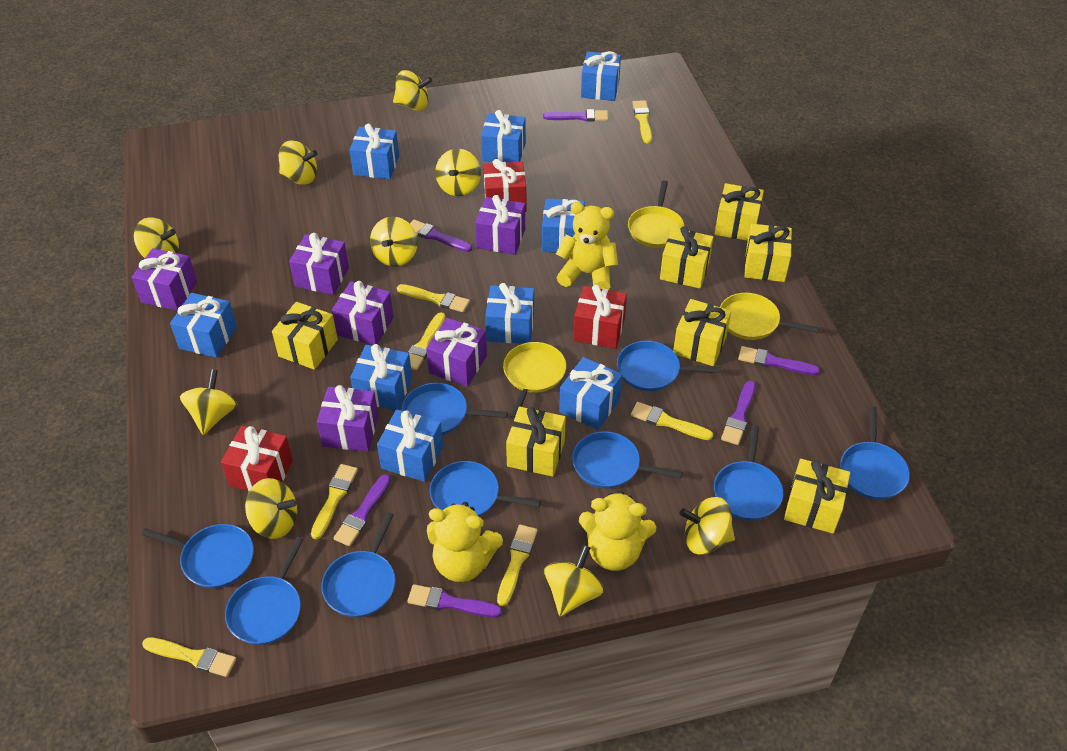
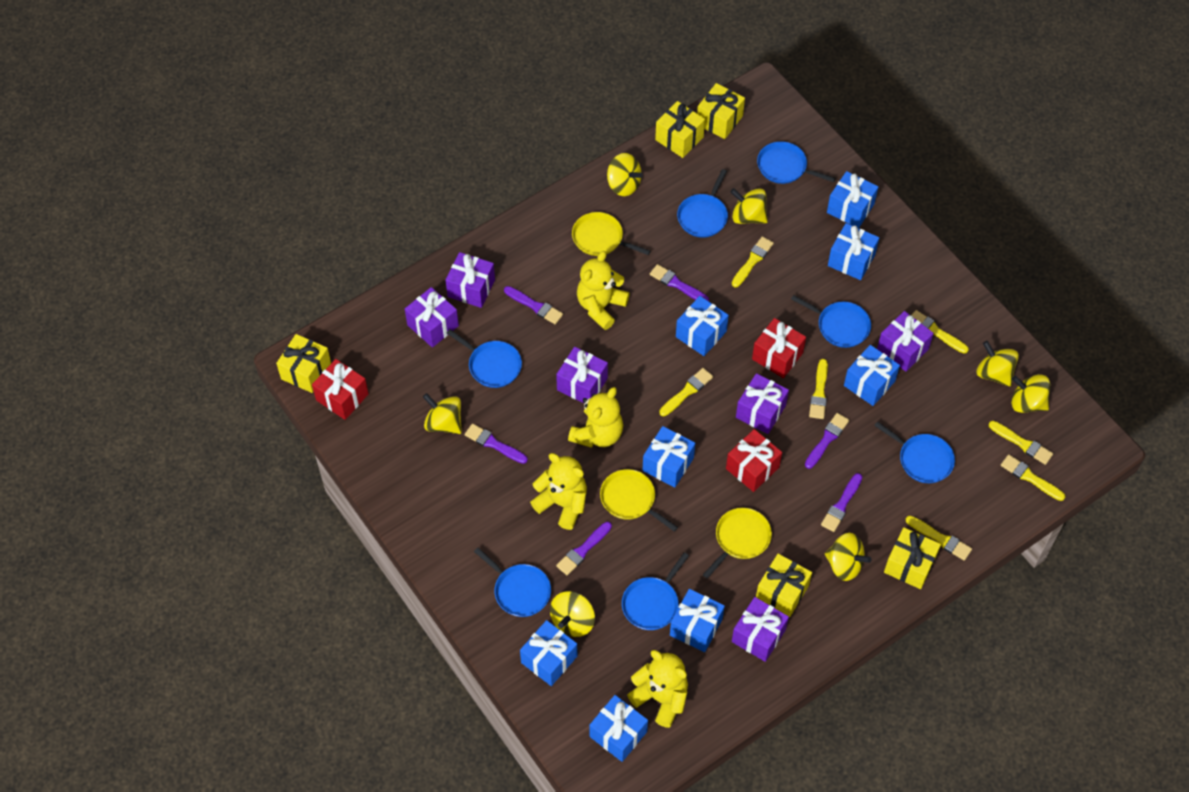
blue gift: 9 -> 8
blue pan: 9 -> 7
yellow gift: 7 -> 5
yellow spinning top: 9 -> 7
yellow teddy bear: 3 -> 4

